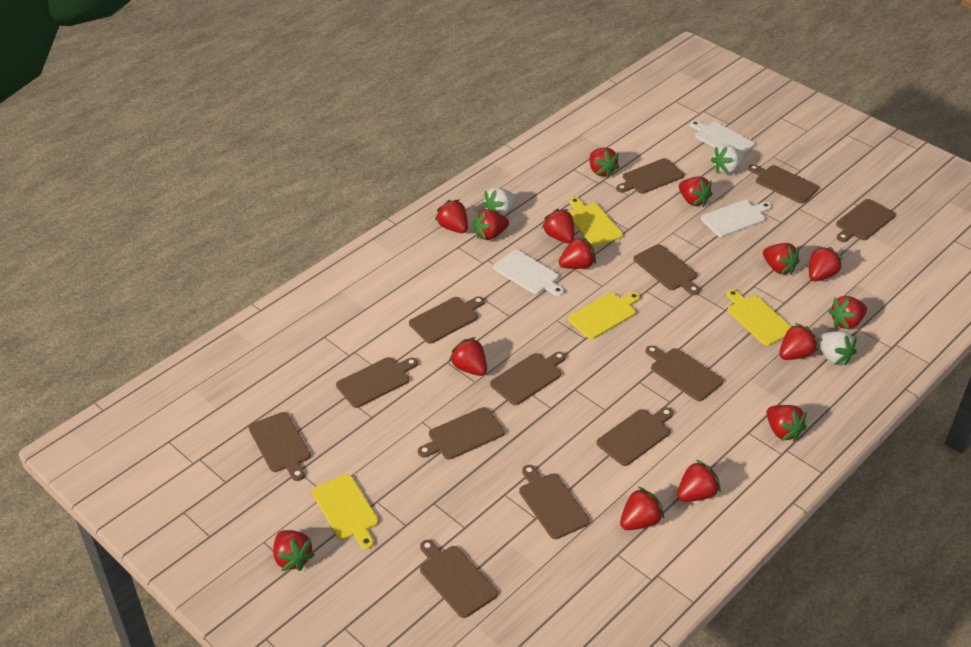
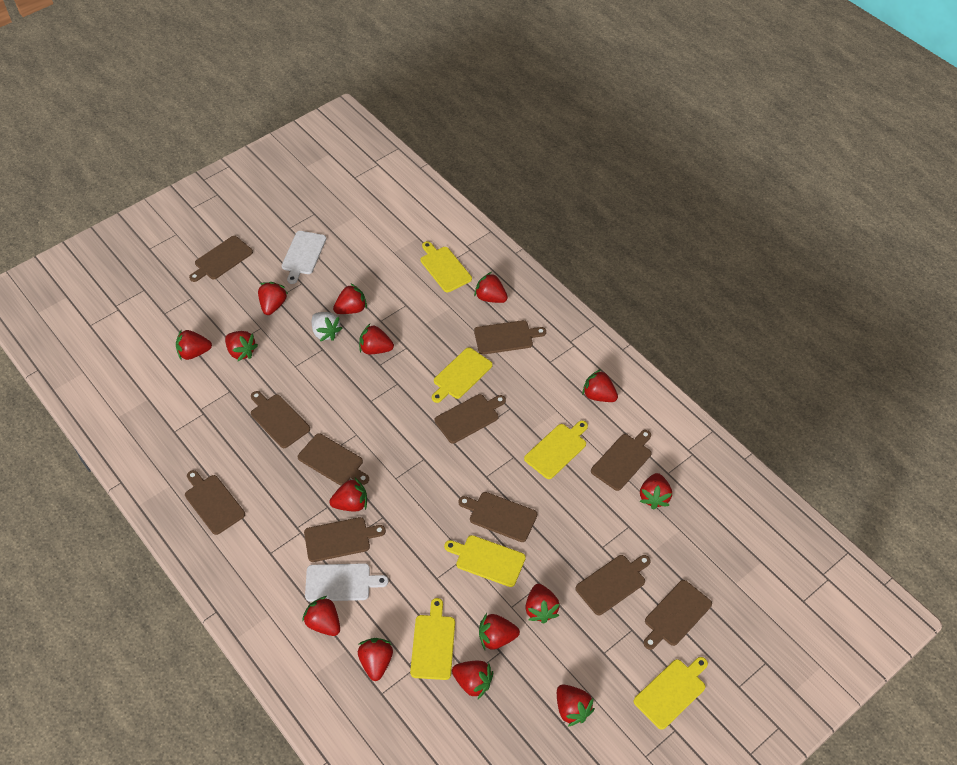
brown cutting board: 13 -> 11
white cutting board: 3 -> 2
white strawberry: 3 -> 1
yellow cutting board: 4 -> 6

